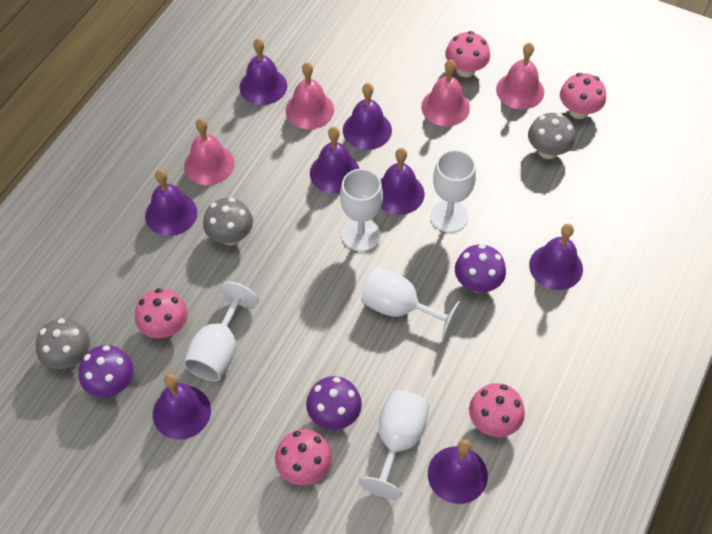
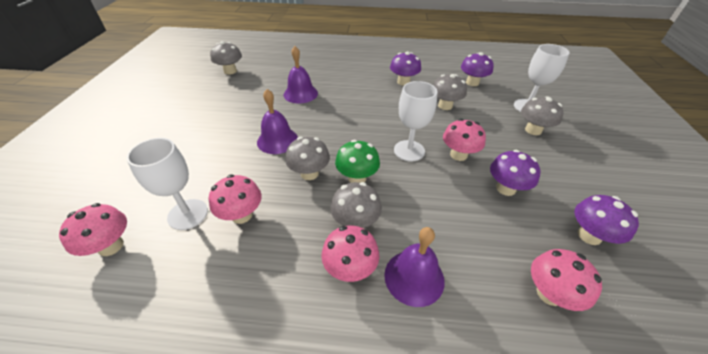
green mushroom: 0 -> 1
grey mushroom: 3 -> 5
pink bell: 4 -> 0
purple bell: 8 -> 3
purple mushroom: 3 -> 4
white goblet: 5 -> 3

